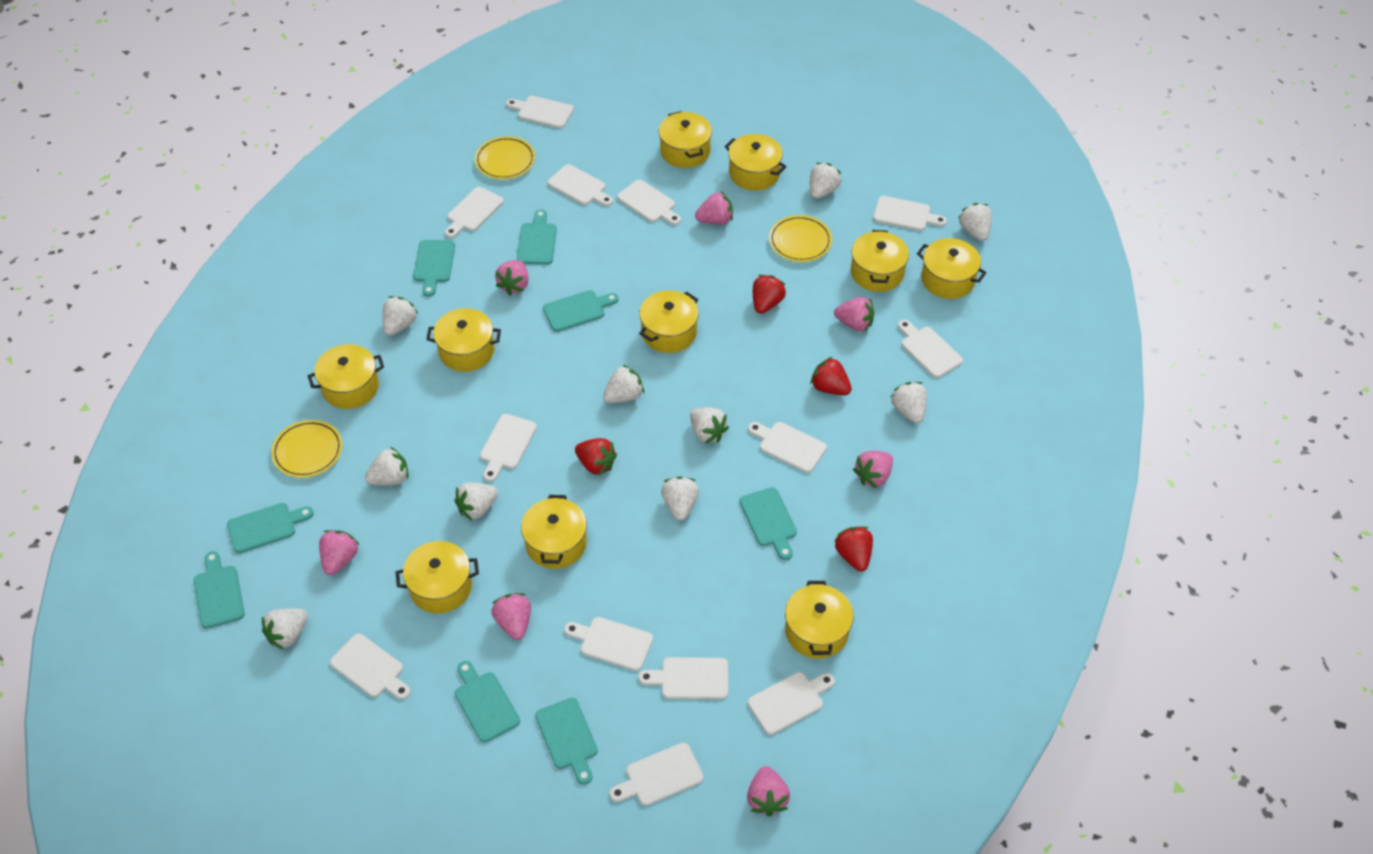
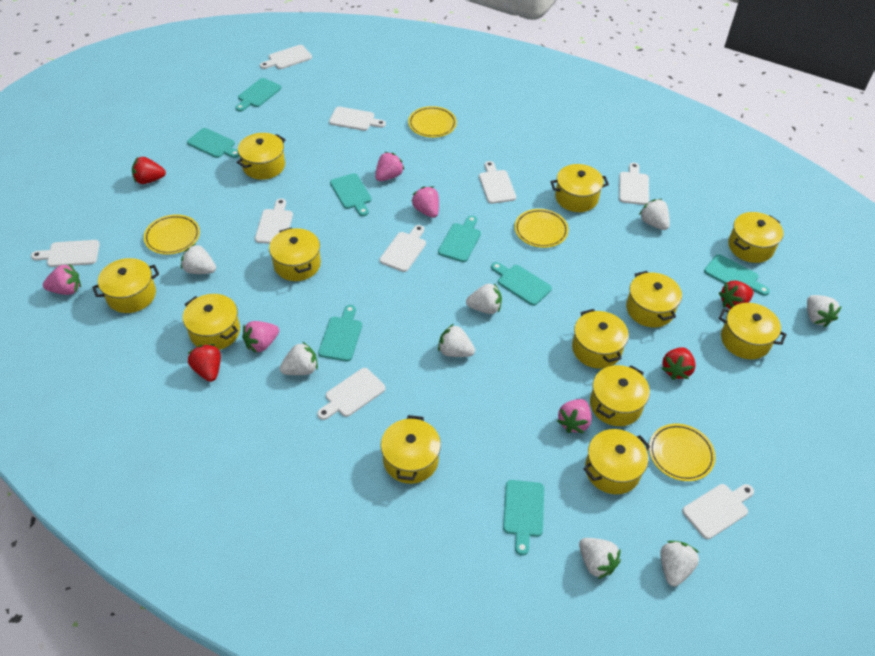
pink strawberry: 7 -> 5
white cutting board: 13 -> 9
white strawberry: 10 -> 8
yellow plate: 3 -> 4
yellow pot: 10 -> 12

